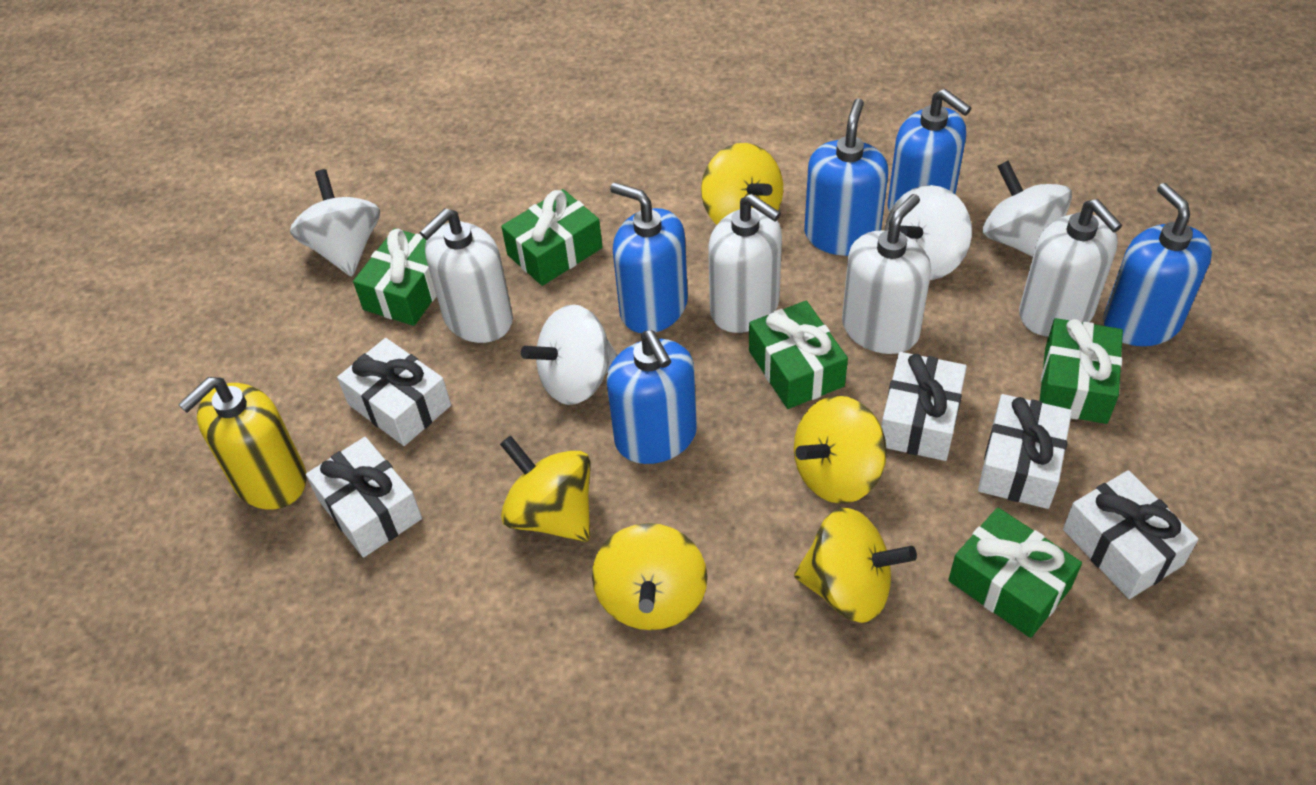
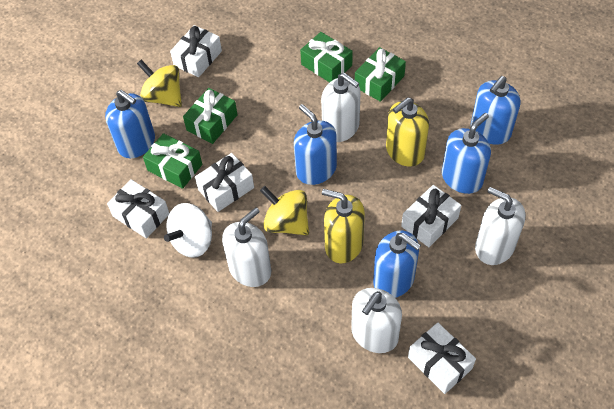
green gift: 5 -> 4
white spinning top: 4 -> 1
yellow soap dispenser: 1 -> 2
yellow spinning top: 5 -> 2

